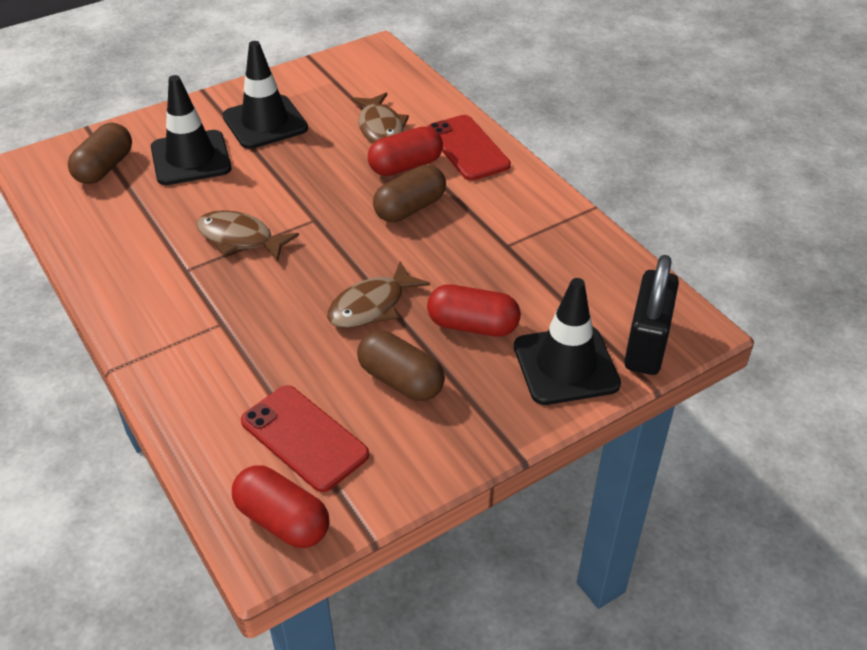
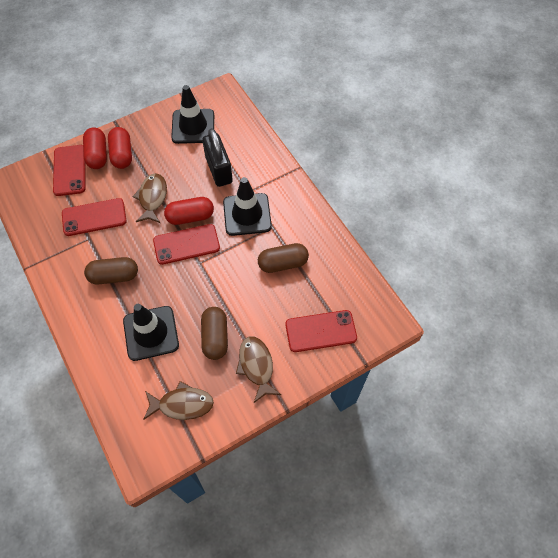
red phone: 2 -> 4

